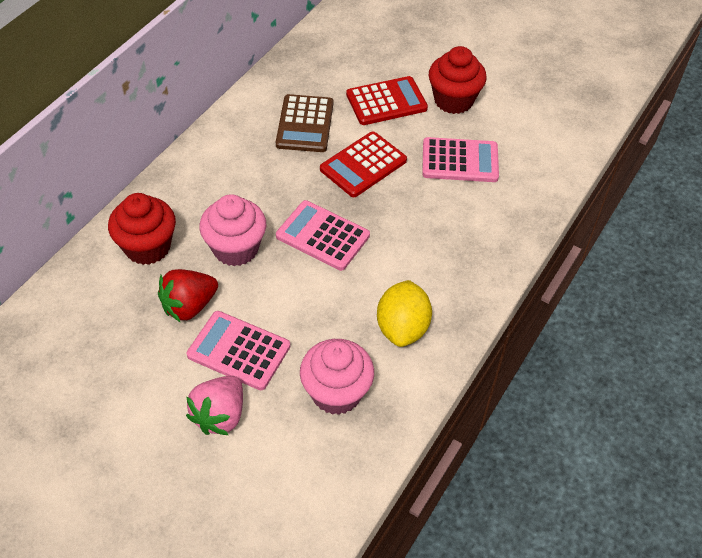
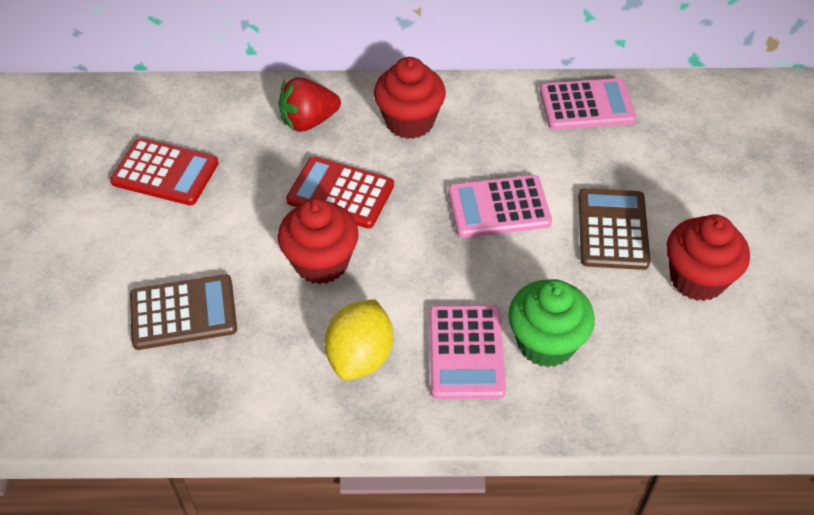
brown calculator: 1 -> 2
green cupcake: 0 -> 1
pink cupcake: 2 -> 0
pink strawberry: 1 -> 0
red cupcake: 2 -> 3

